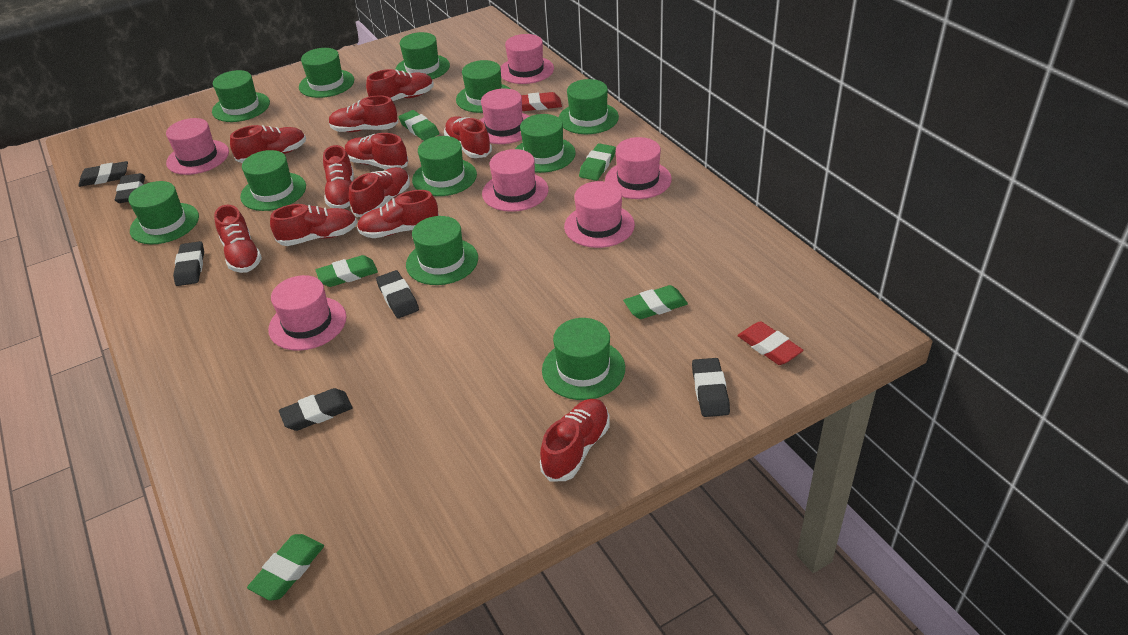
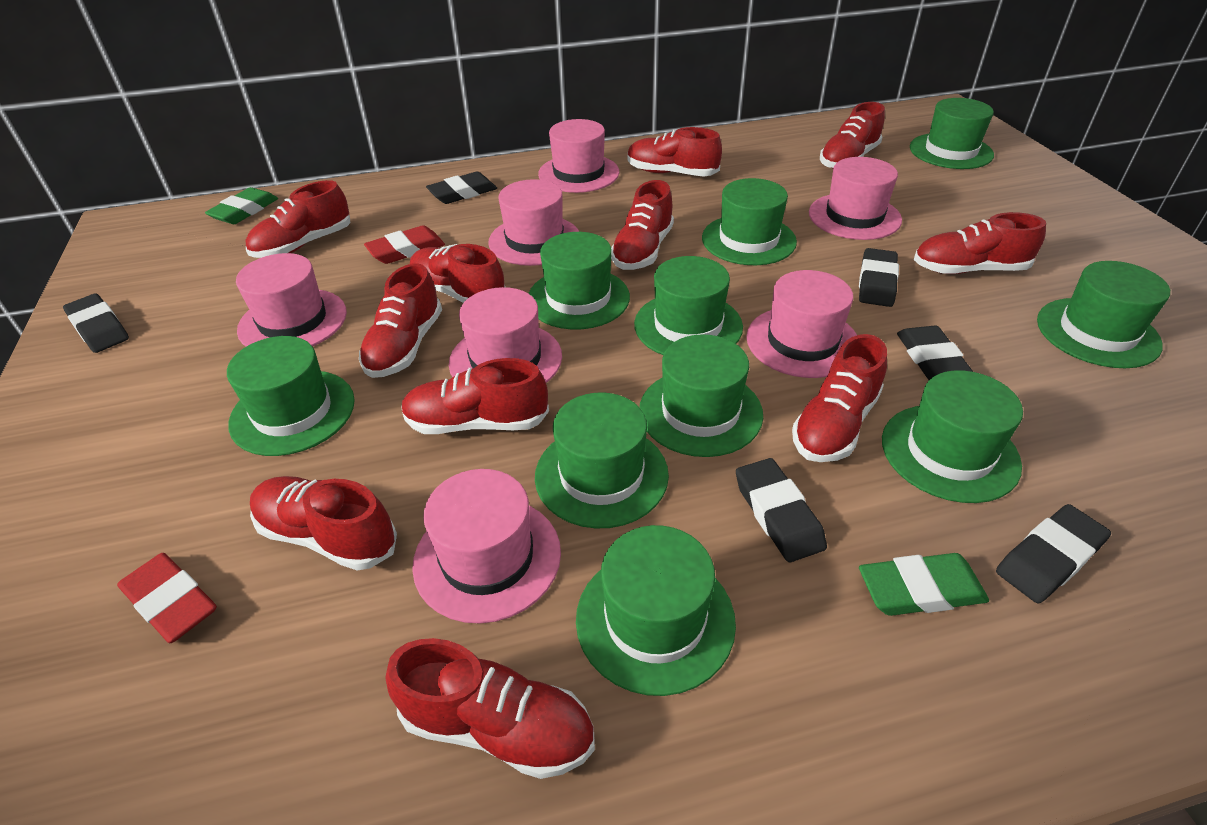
green eraser: 5 -> 2
green hat: 11 -> 10

